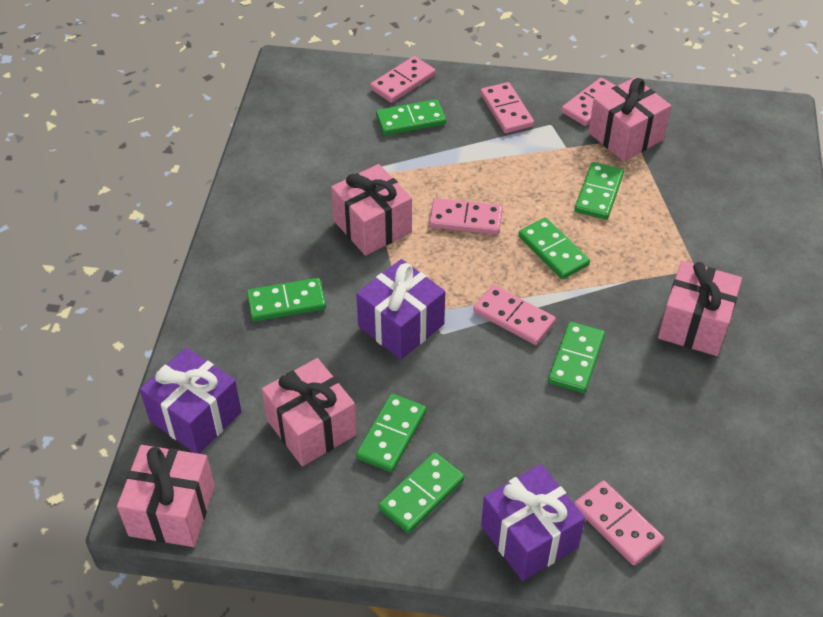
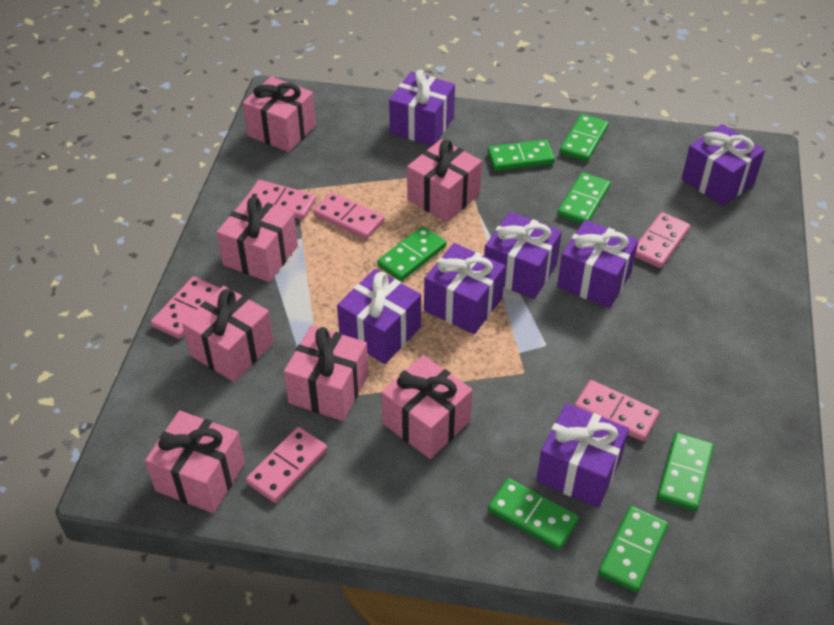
pink gift: 5 -> 7
purple gift: 3 -> 7

